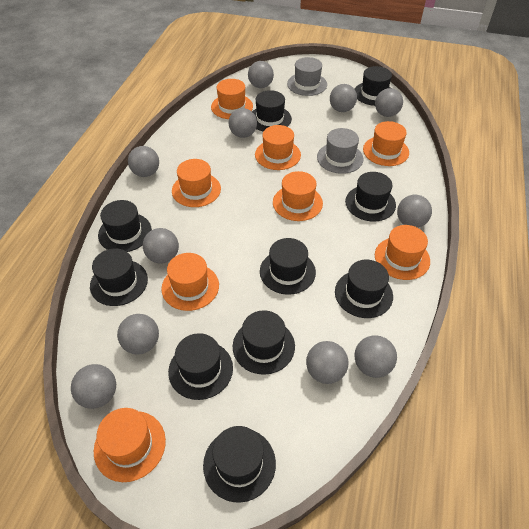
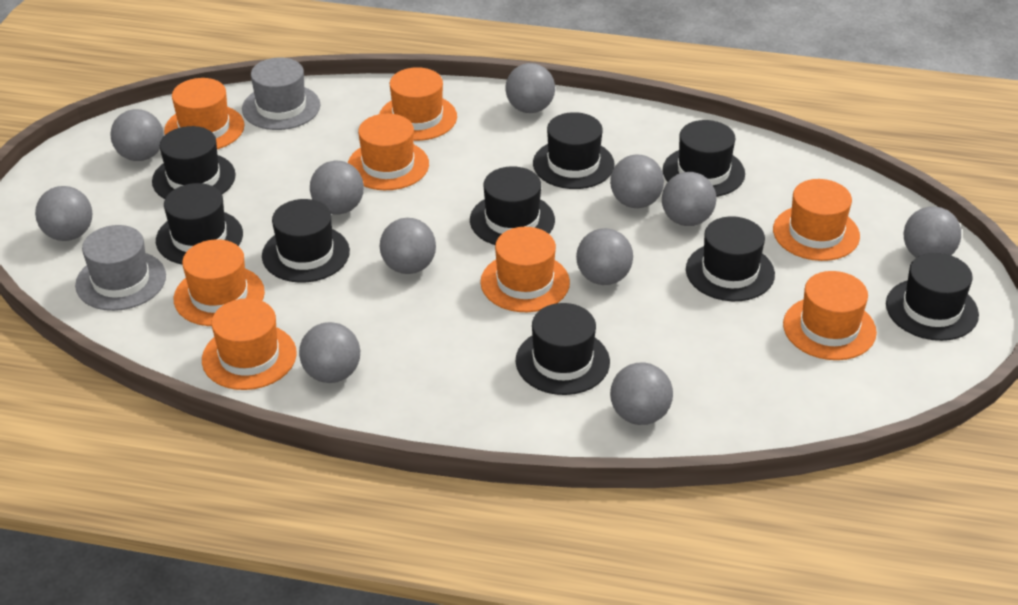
black hat: 10 -> 9

